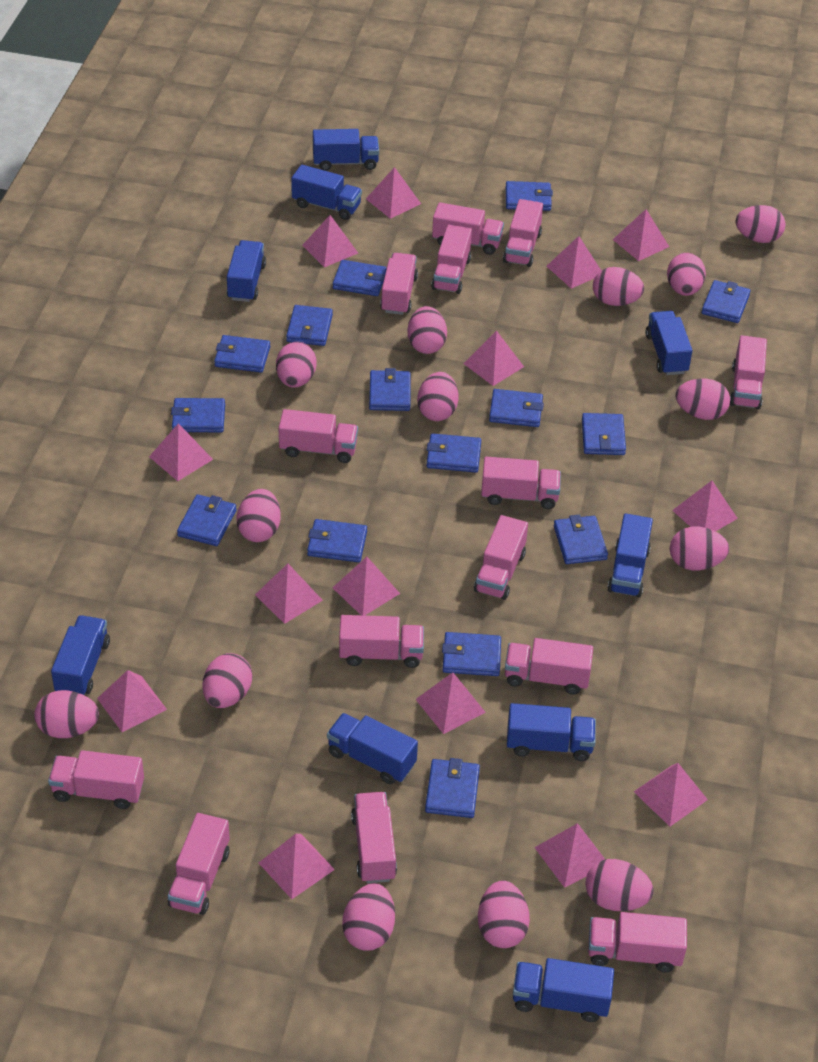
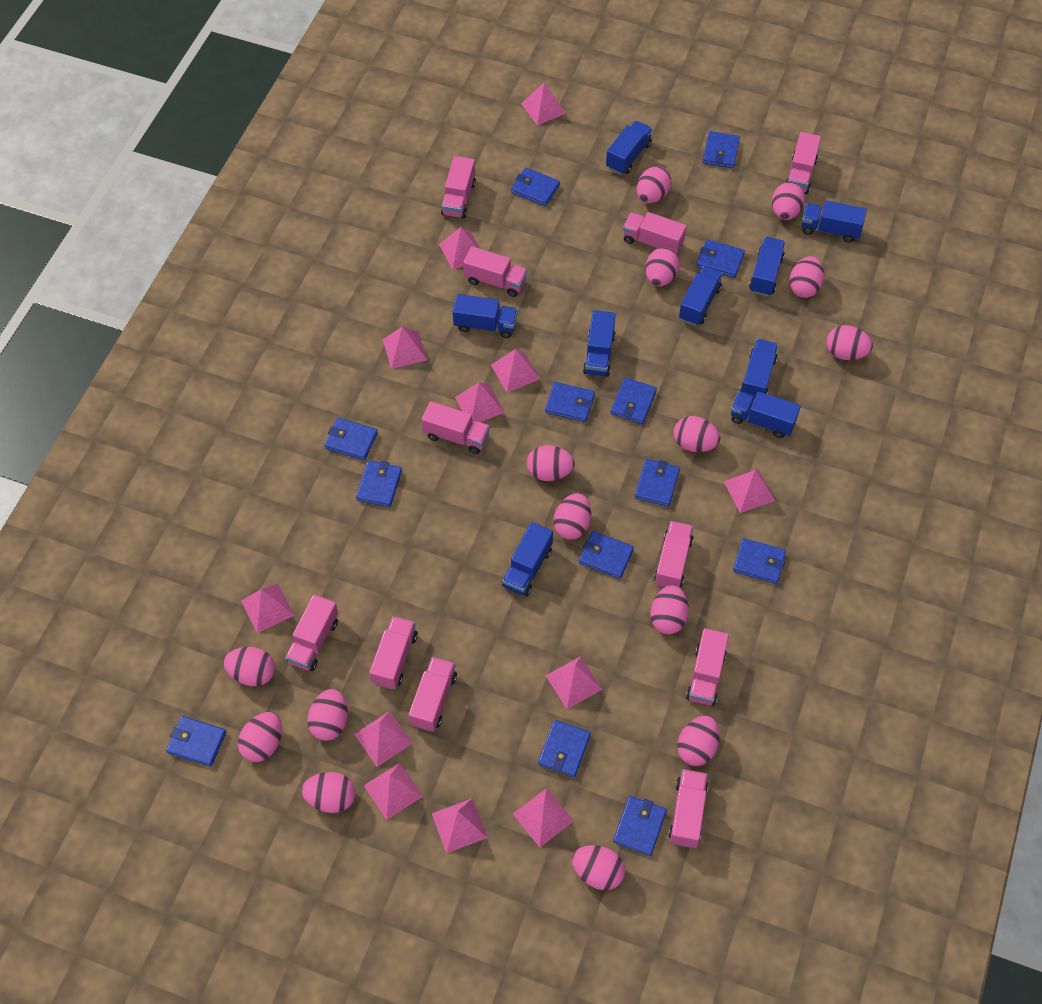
blue wallet: 15 -> 13
pink egg: 14 -> 15
pink pyramid: 14 -> 12
pink truck: 14 -> 11

